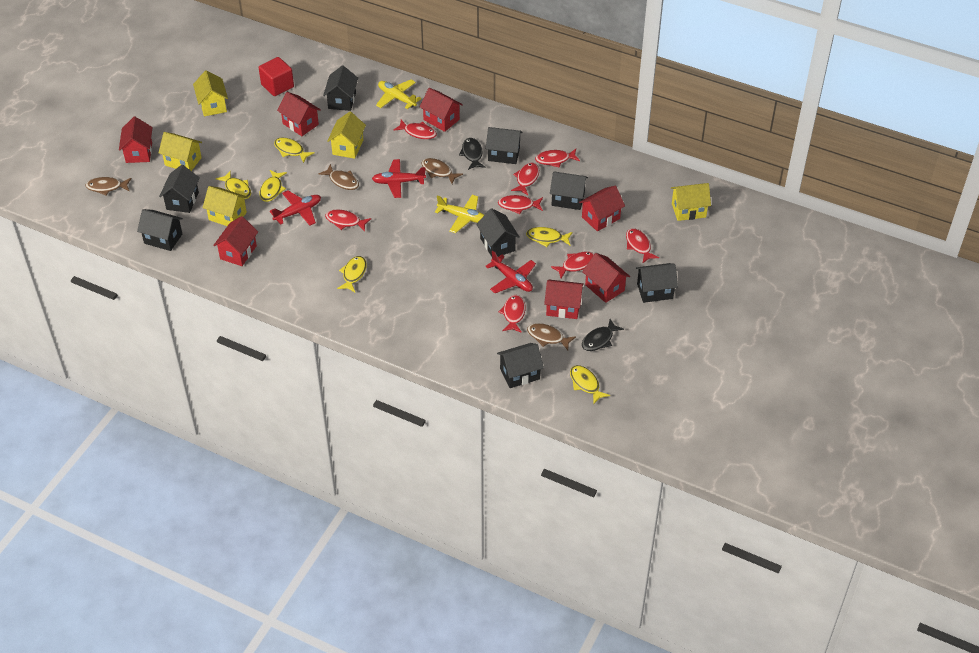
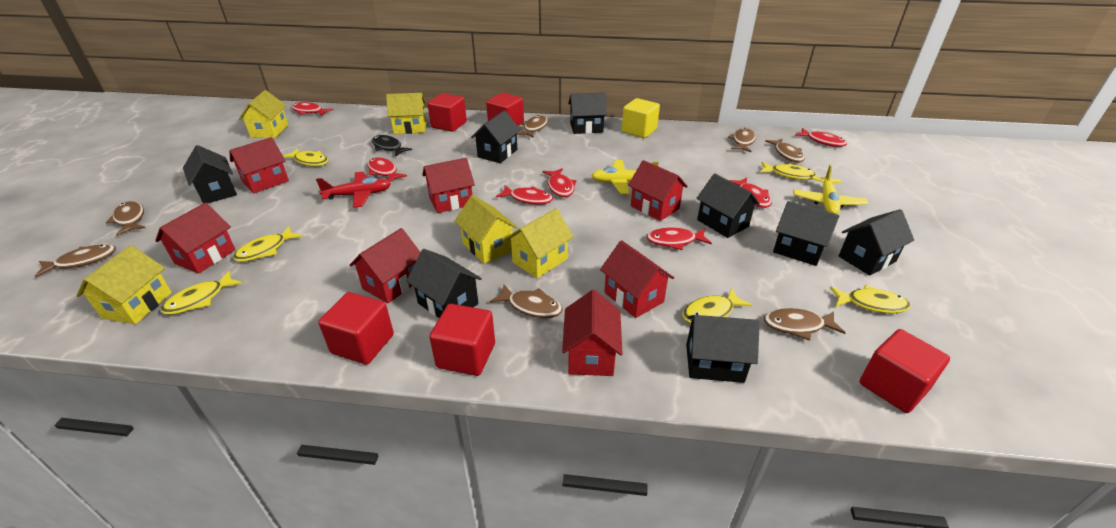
black fish: 2 -> 1
brown fish: 4 -> 7
red cube: 1 -> 5
red fish: 8 -> 7
red plane: 3 -> 1
yellow cube: 0 -> 1

